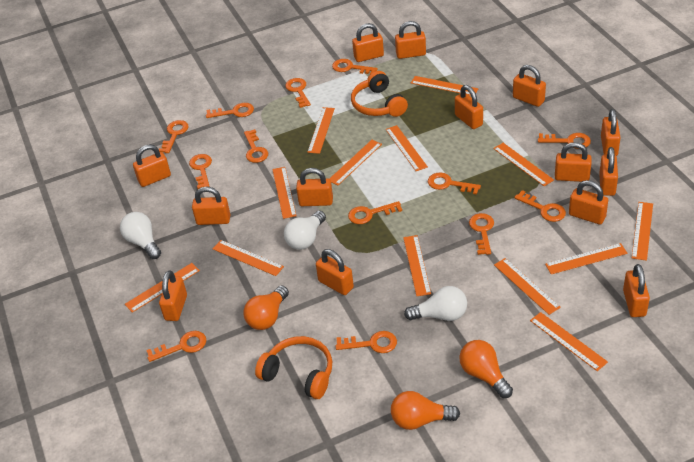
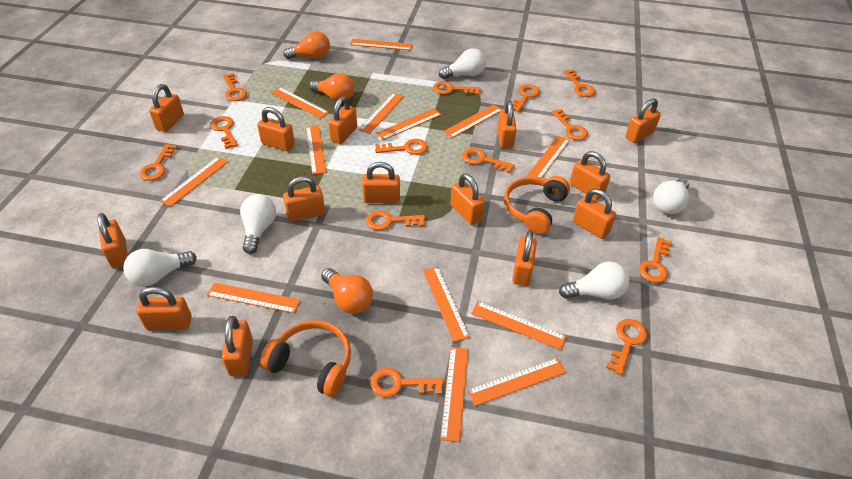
white light bulb: 3 -> 5

